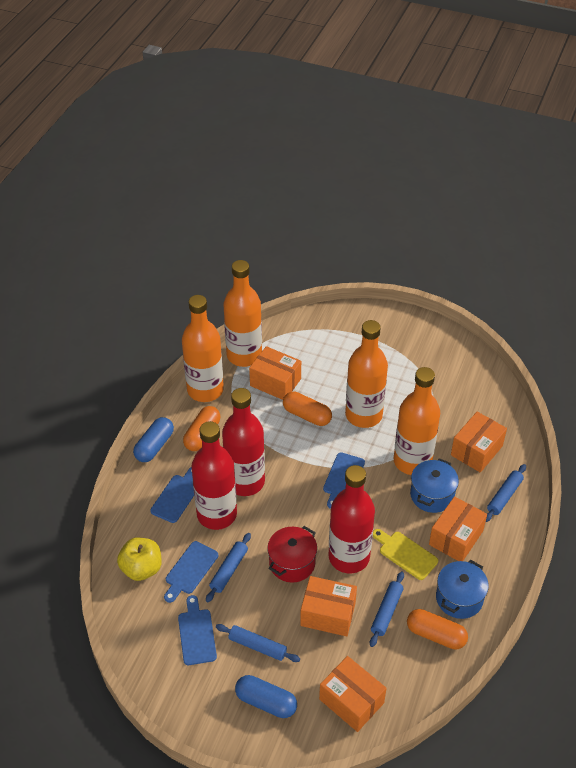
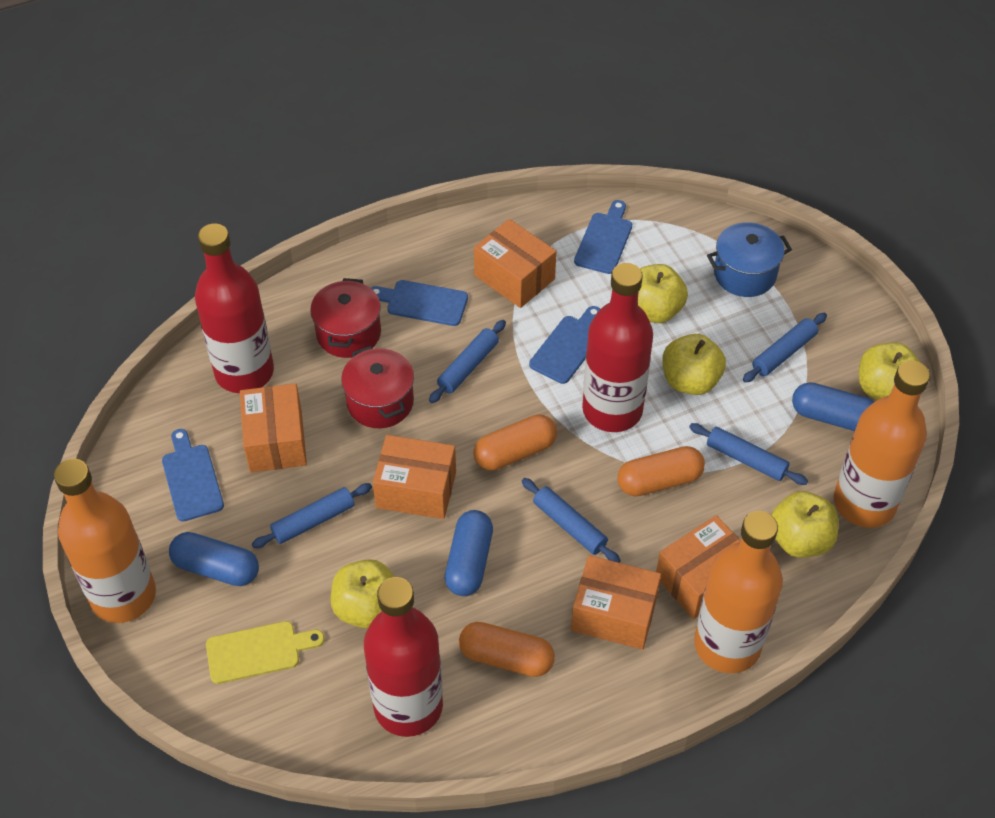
blue capsule: 2 -> 3
blue pot: 2 -> 1
blue rolling pin: 4 -> 5
orange bottle: 4 -> 3
red pot: 1 -> 2
yellow apple: 1 -> 5

